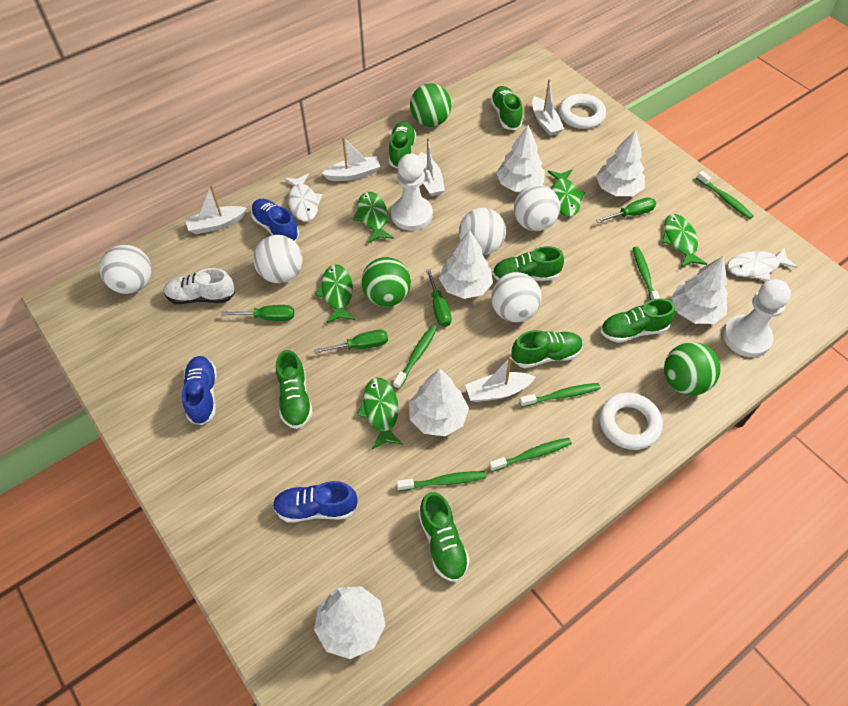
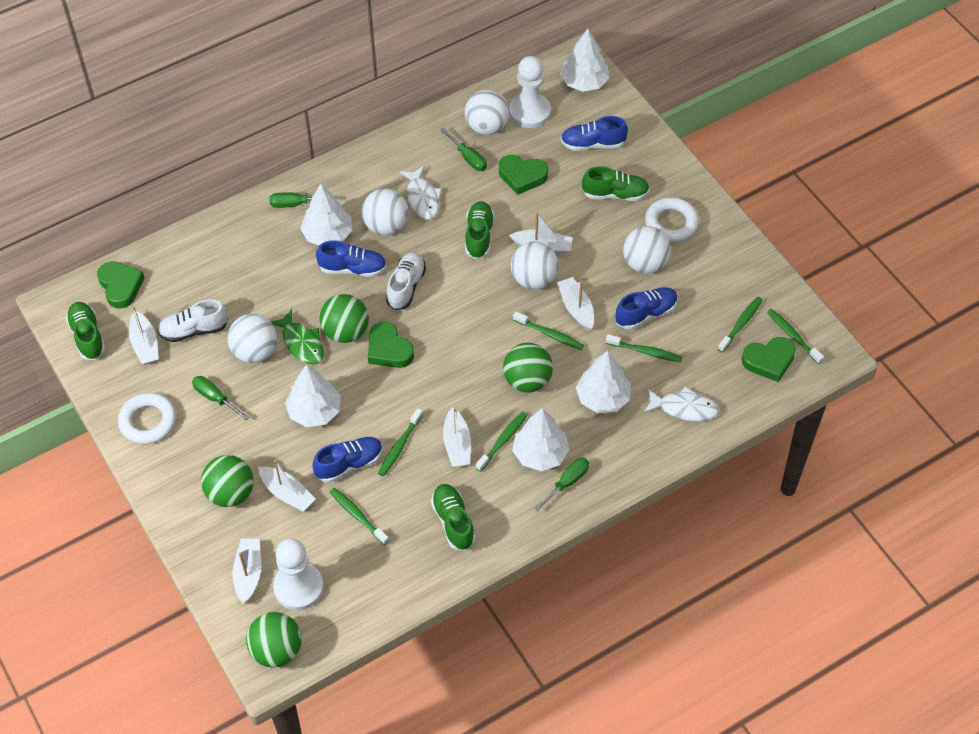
blue shoe: 3 -> 4
green ball: 3 -> 4
green fish: 5 -> 1
green heart: 0 -> 4
green shoe: 7 -> 4
green toothbrush: 6 -> 7
white boat: 5 -> 6
white shoe: 1 -> 2
white tree: 6 -> 5

